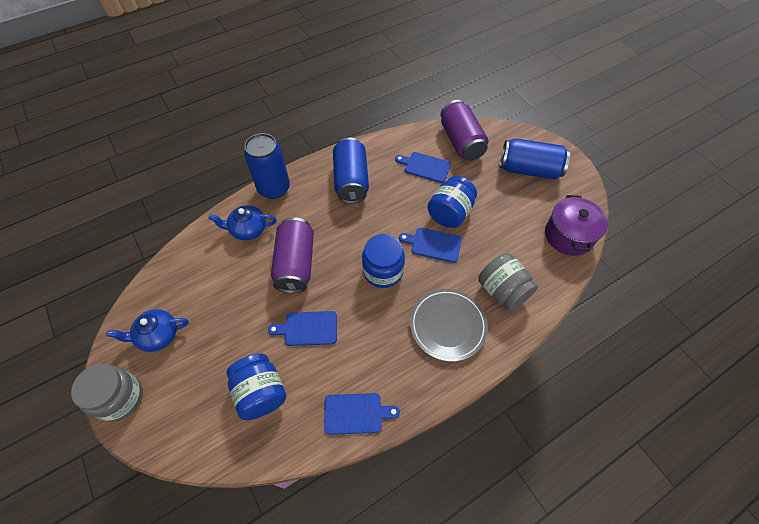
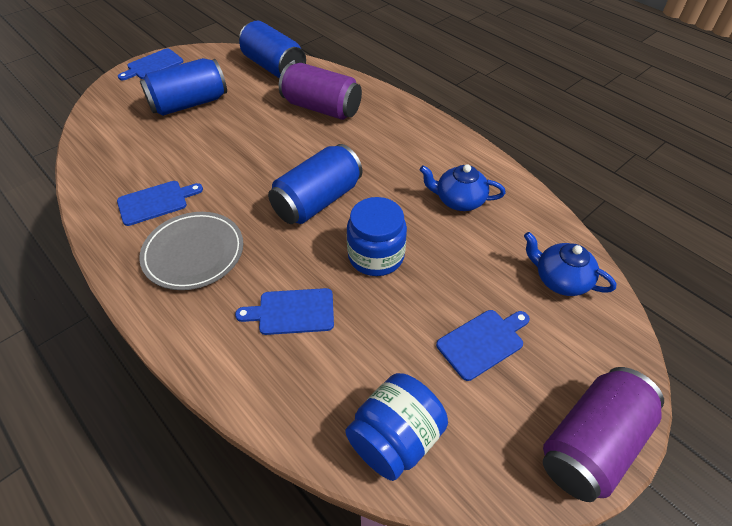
blue jar: 3 -> 2
grey jar: 2 -> 0
purple pot: 1 -> 0

